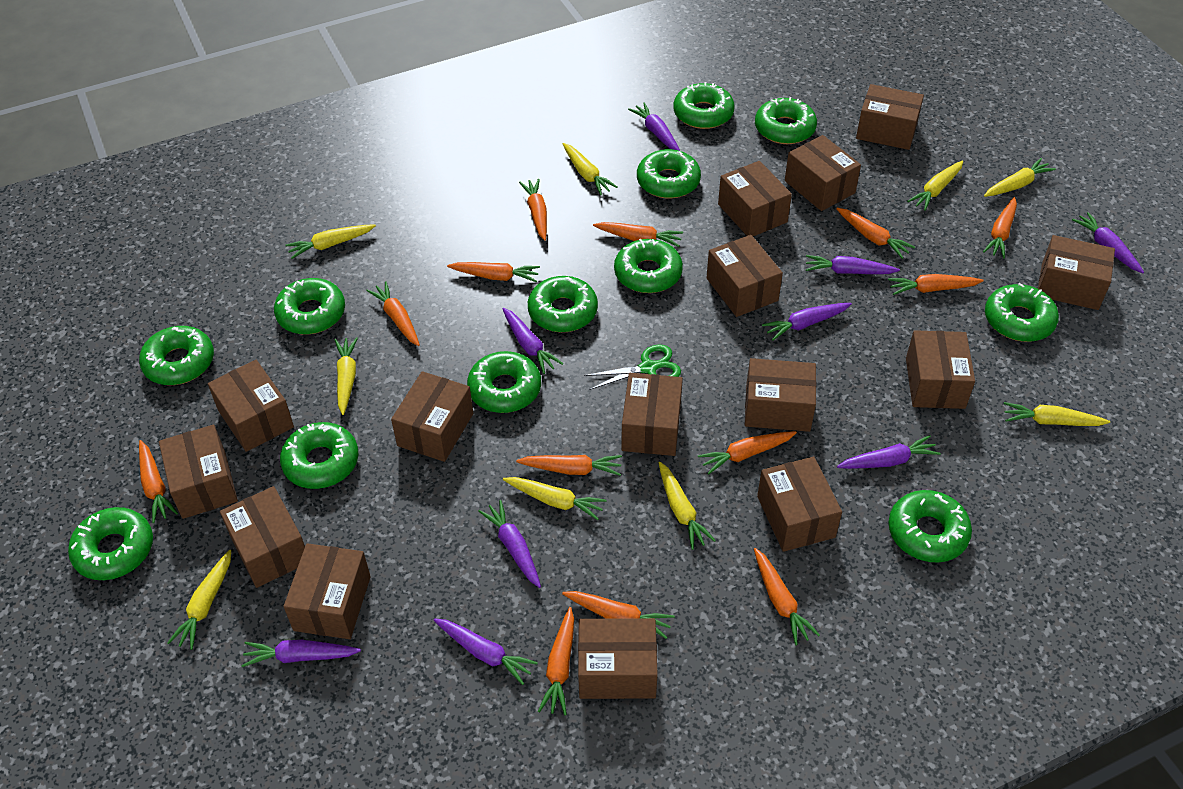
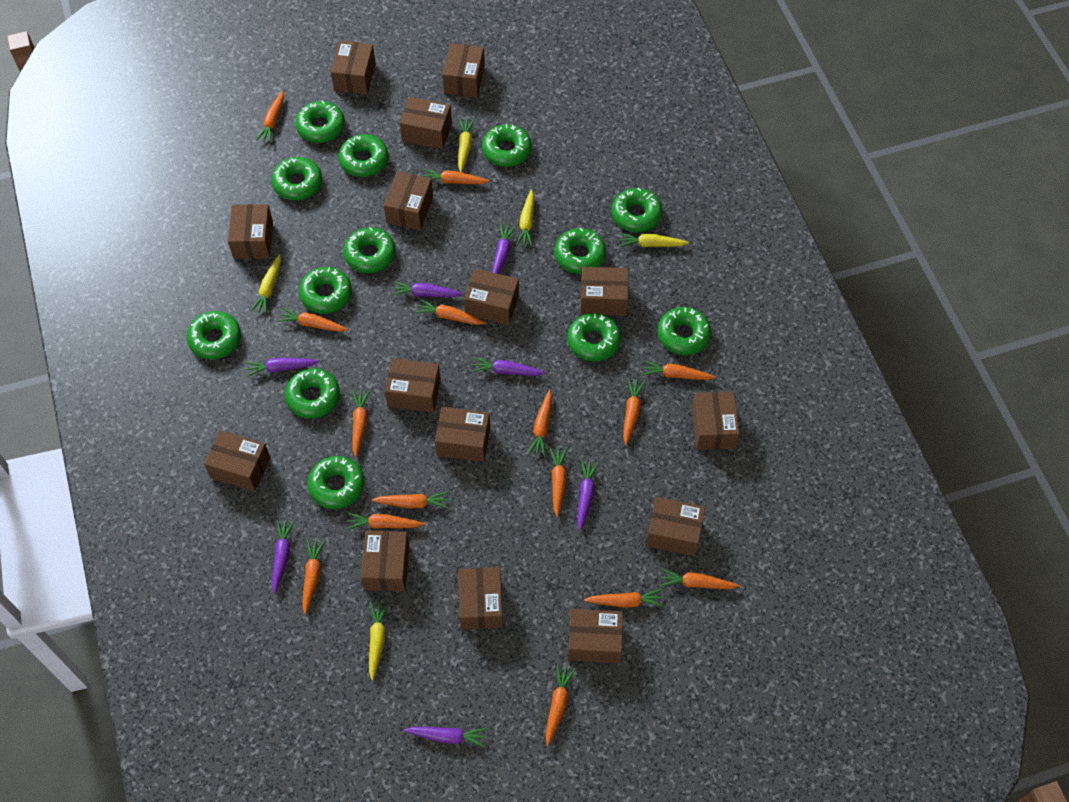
green donut: 12 -> 13
green scissors: 1 -> 0
orange carrot: 13 -> 15
purple carrot: 9 -> 7
yellow carrot: 9 -> 5

